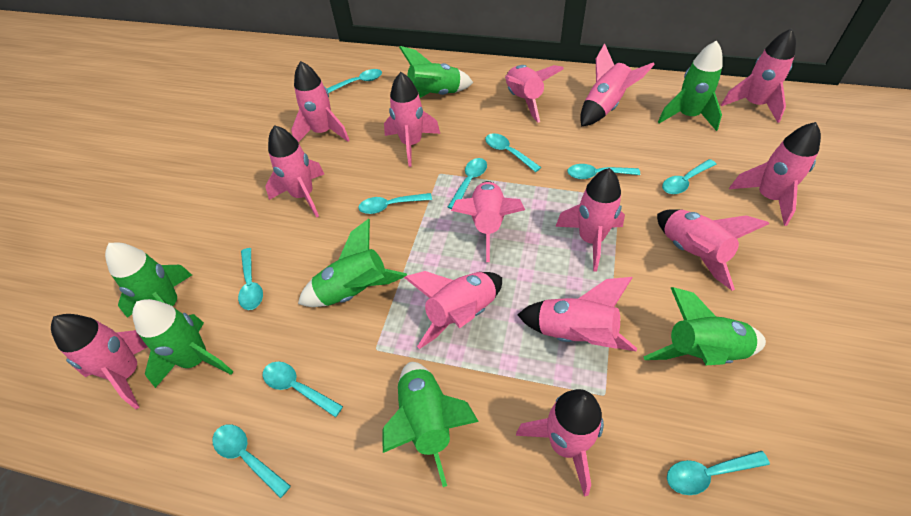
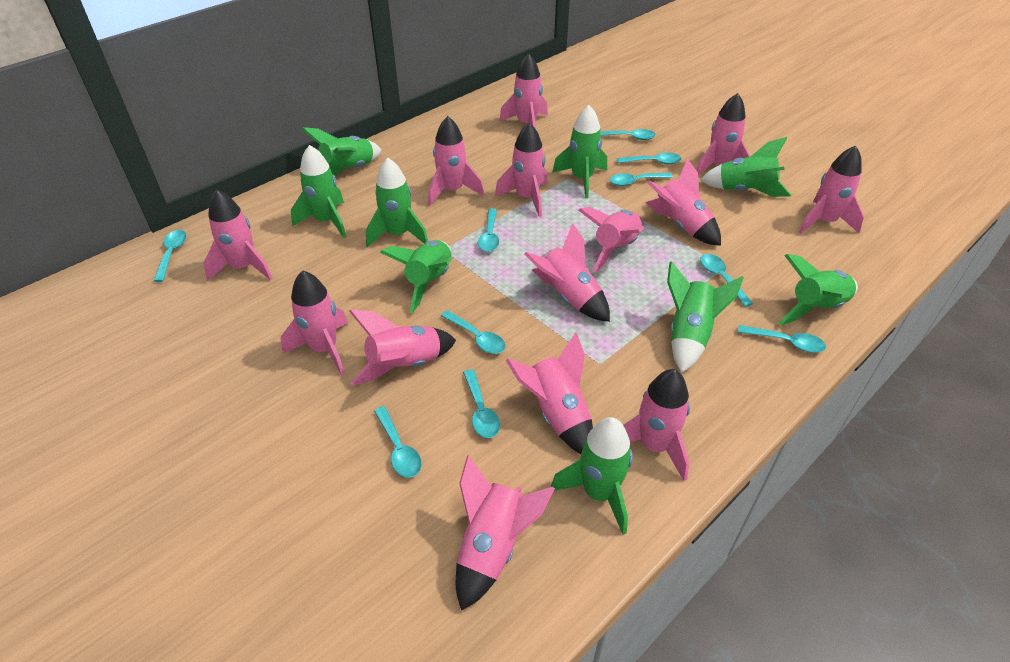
green rocket: 7 -> 9

